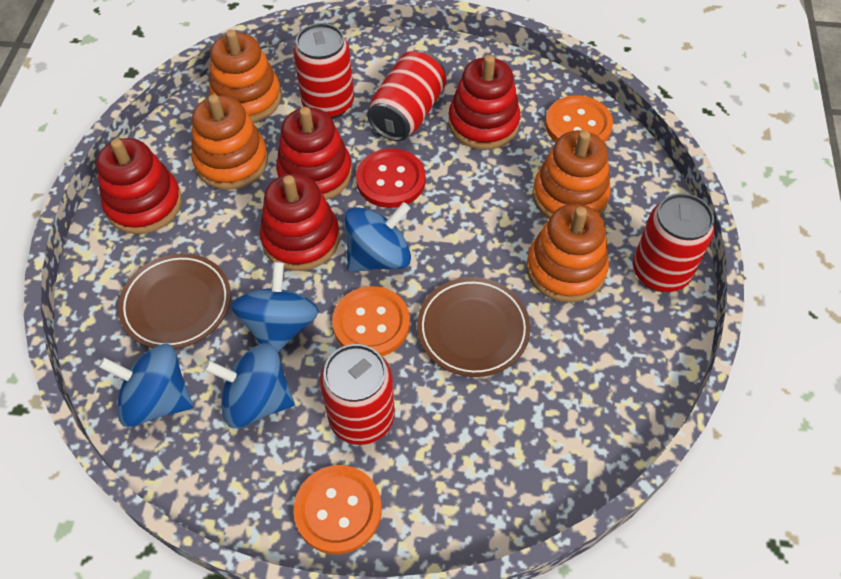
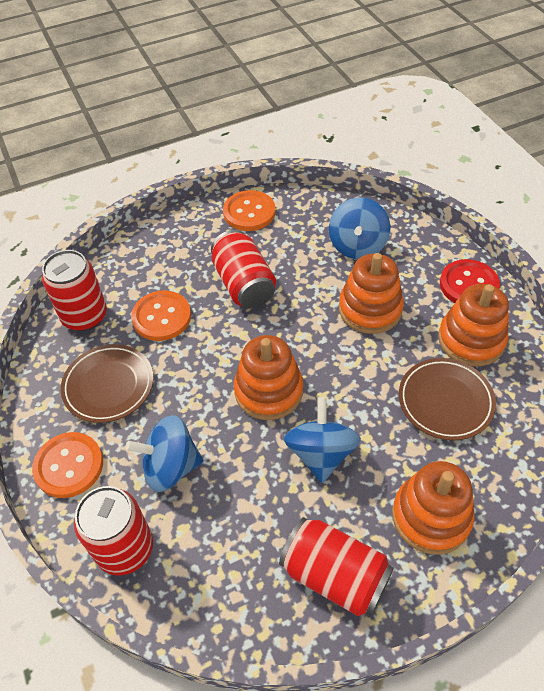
blue spinning top: 4 -> 3
red stacking toy: 4 -> 0

